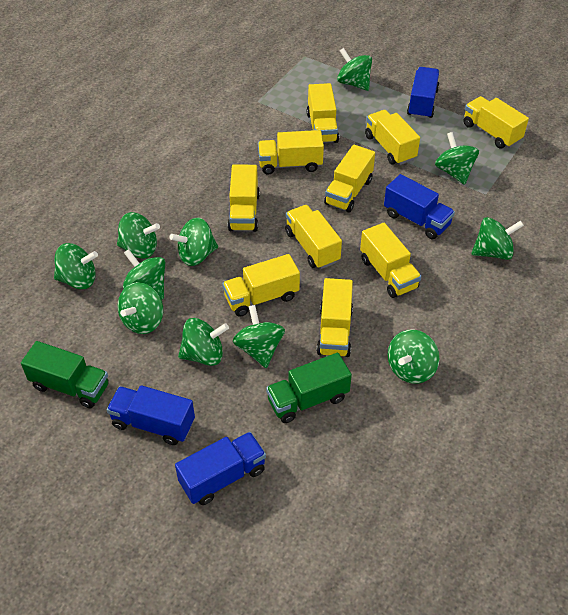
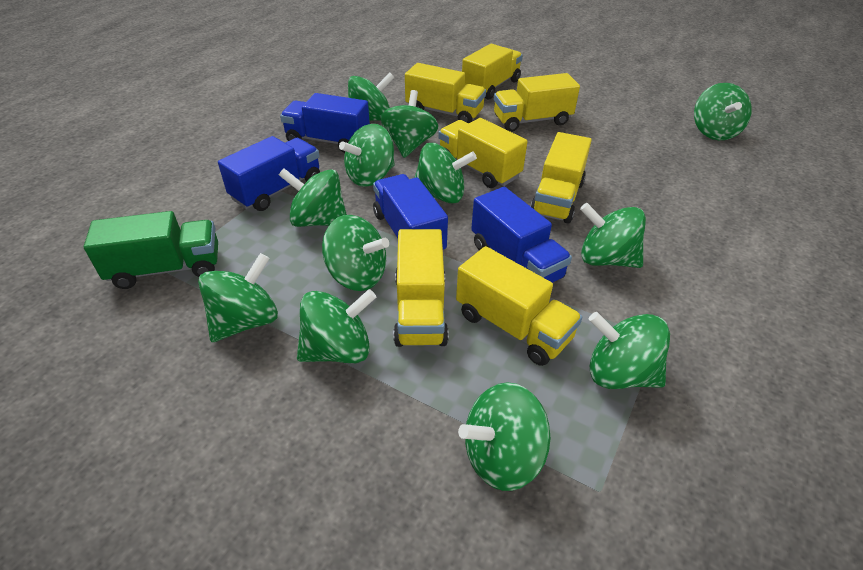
green spinning top: 11 -> 12
green truck: 2 -> 1
yellow truck: 10 -> 7

